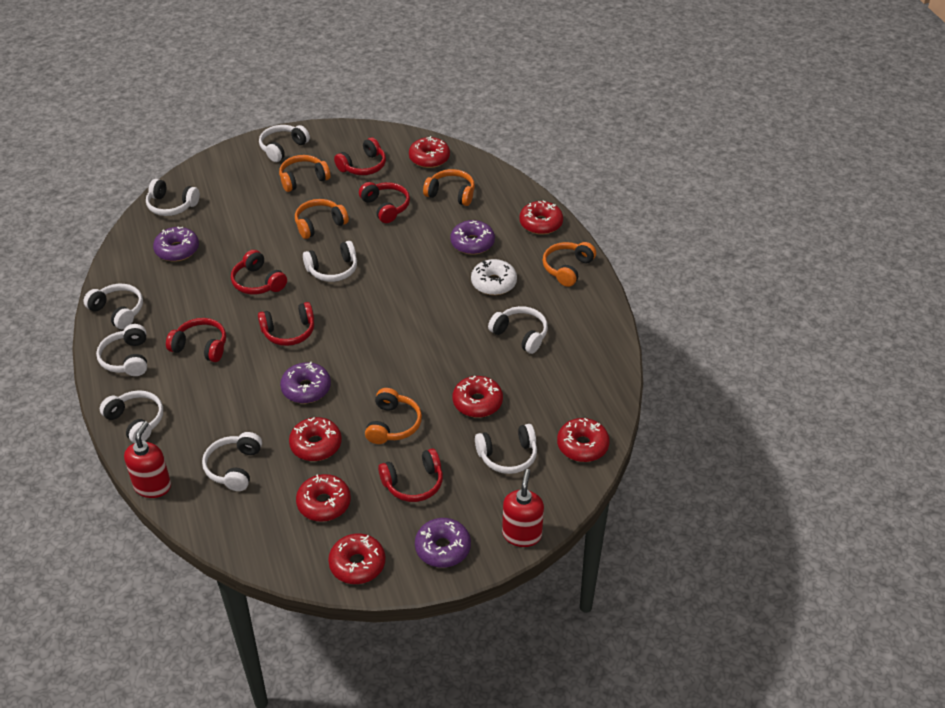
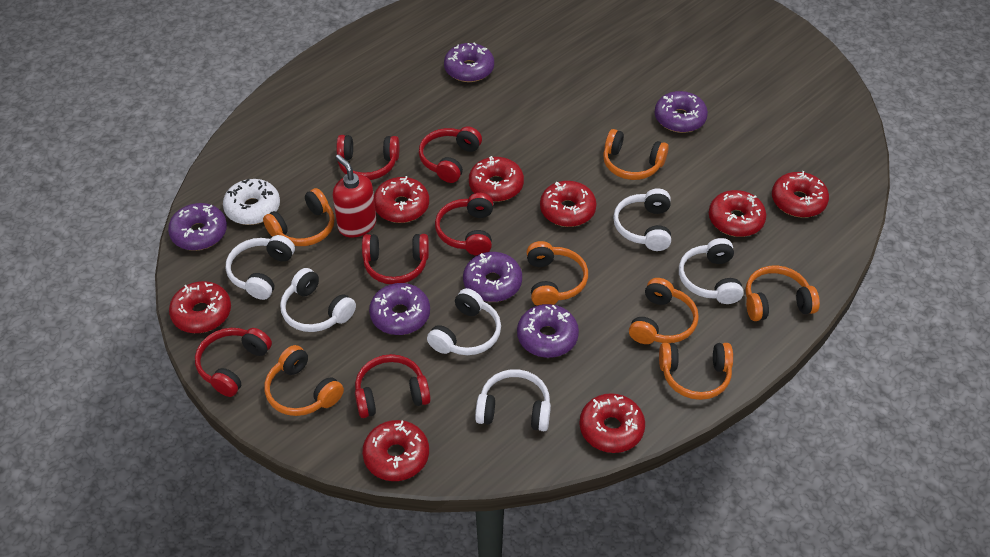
orange headphones: 5 -> 7
purple donut: 4 -> 6
red donut: 7 -> 8
red soap dispenser: 2 -> 1
white headphones: 9 -> 6

